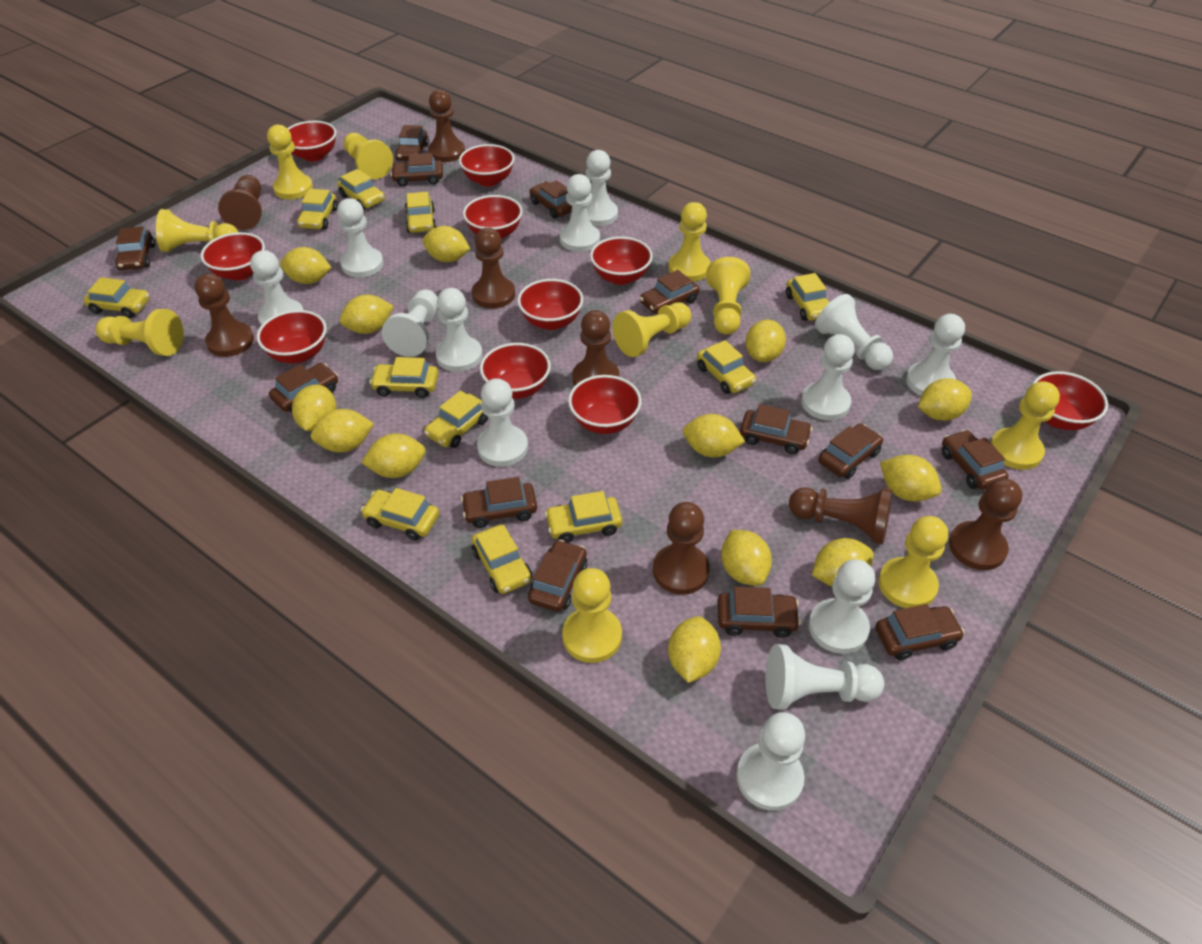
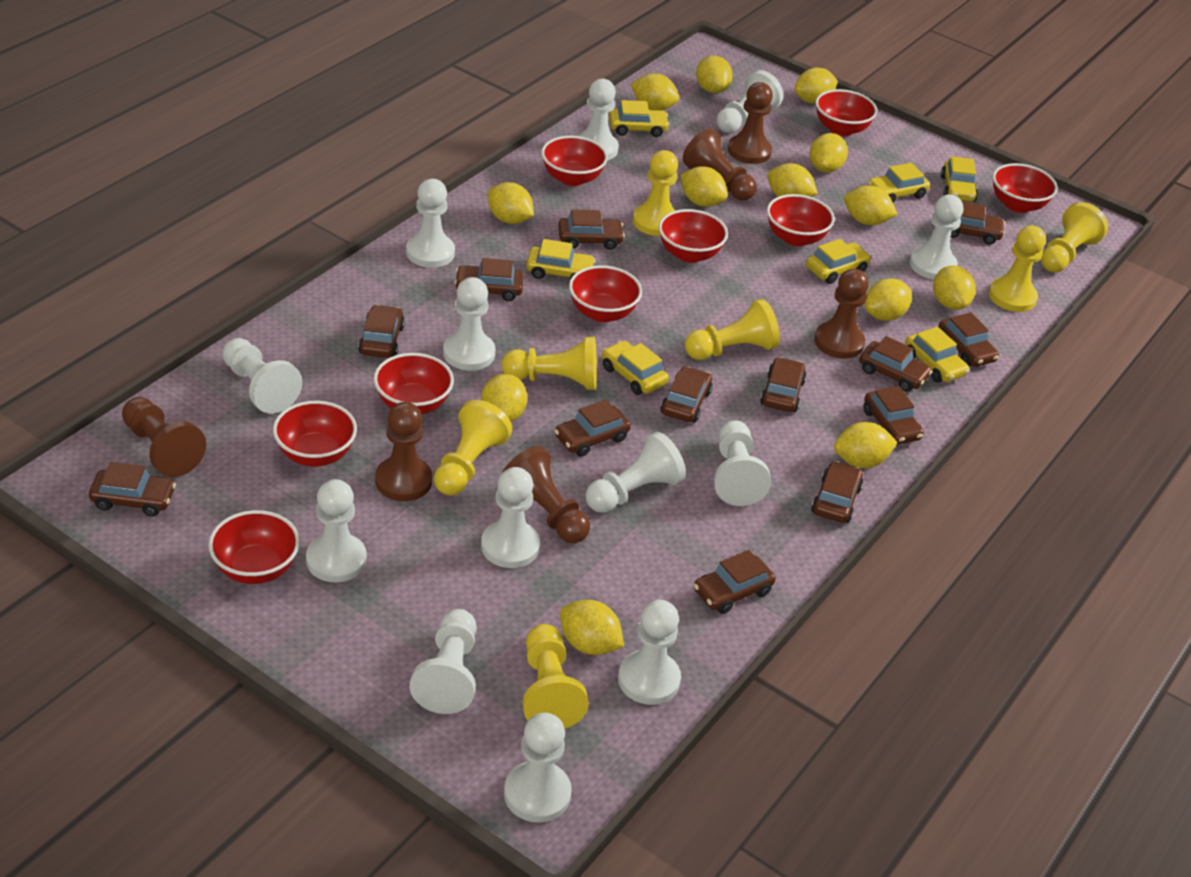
brown pawn: 8 -> 6
red bowl: 10 -> 9
yellow car: 11 -> 7
yellow pawn: 10 -> 7

